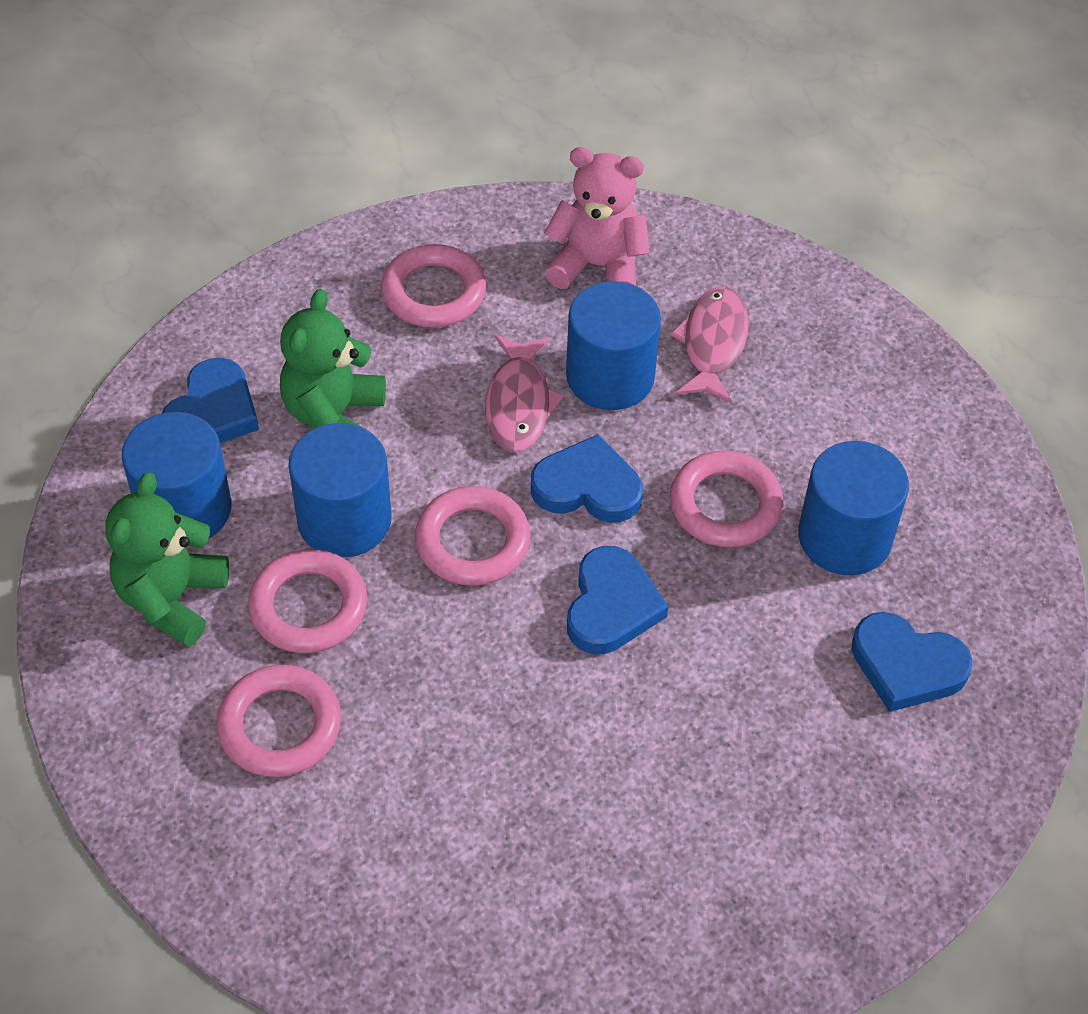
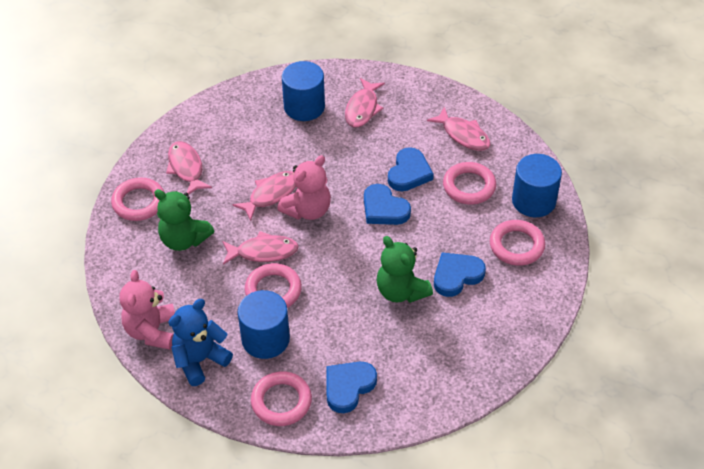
blue cylinder: 4 -> 3
blue teddy bear: 0 -> 1
pink fish: 2 -> 5
pink teddy bear: 1 -> 2

